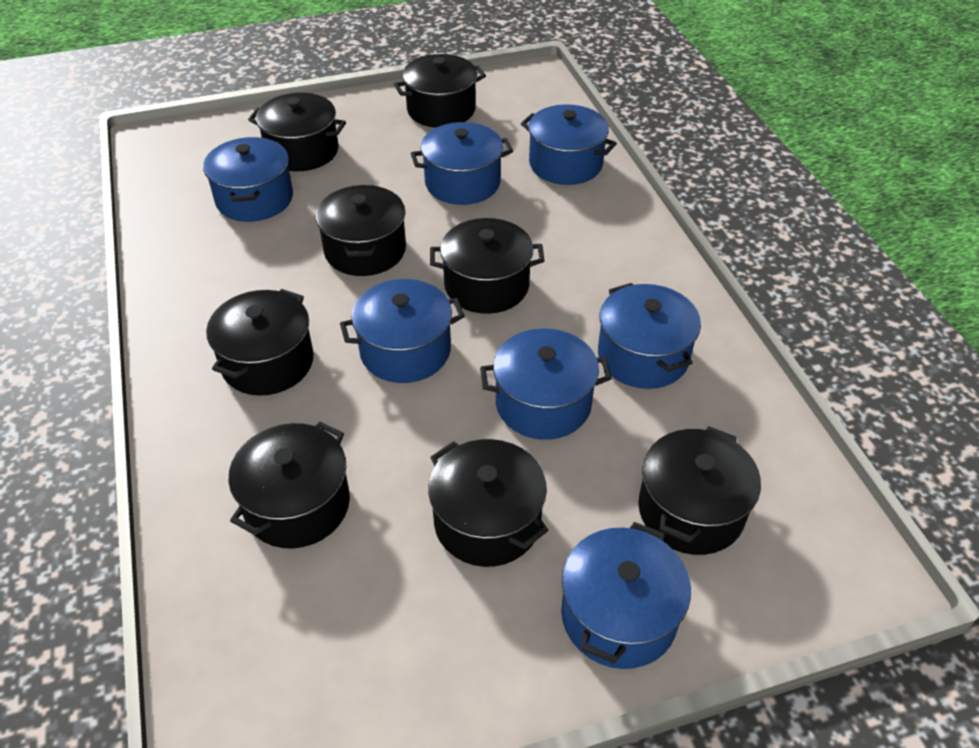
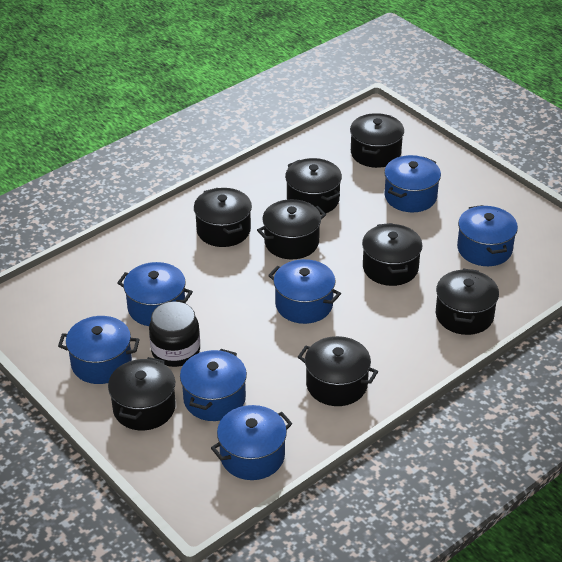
black jar: 0 -> 1

